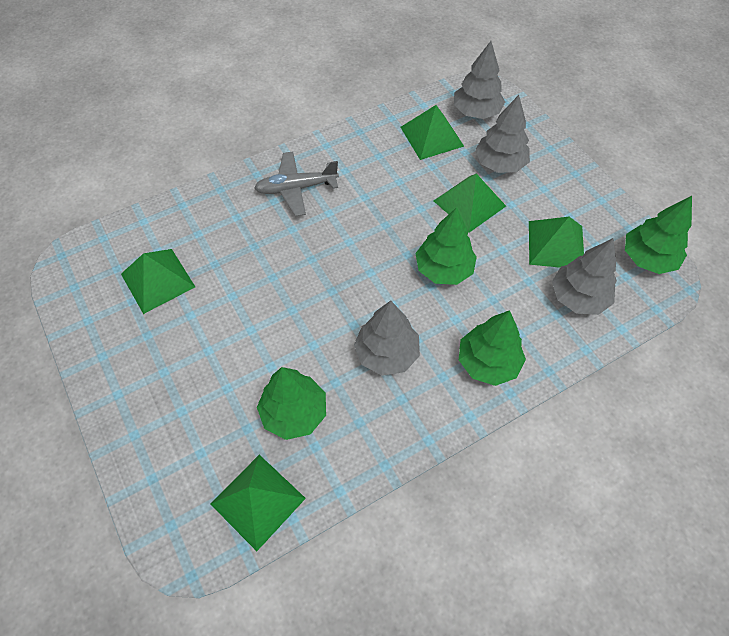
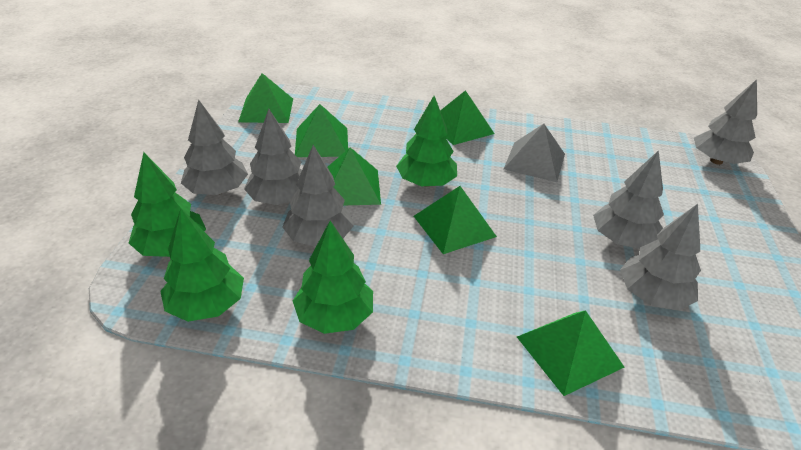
green pyramid: 5 -> 6
grey plane: 1 -> 0
grey pyramid: 0 -> 1
grey tree: 4 -> 6

